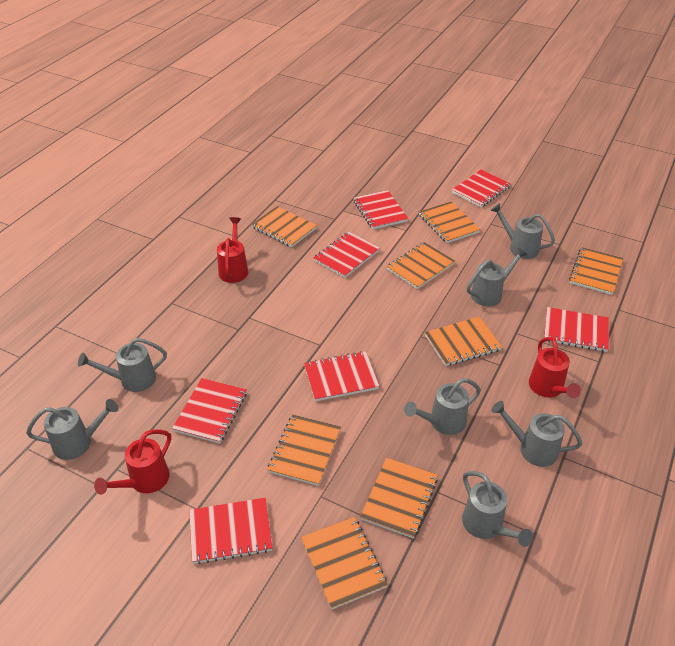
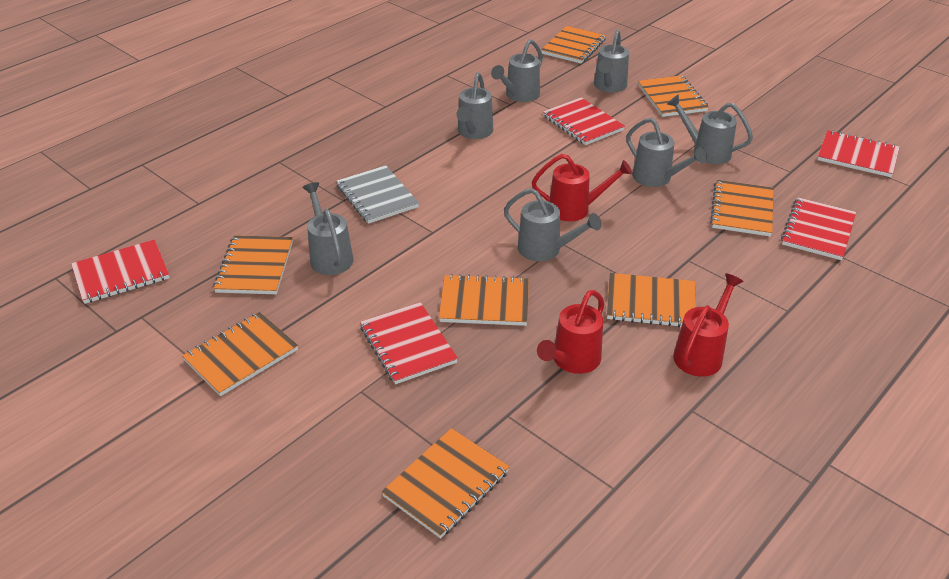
grey notebook: 0 -> 1
red notebook: 7 -> 5

